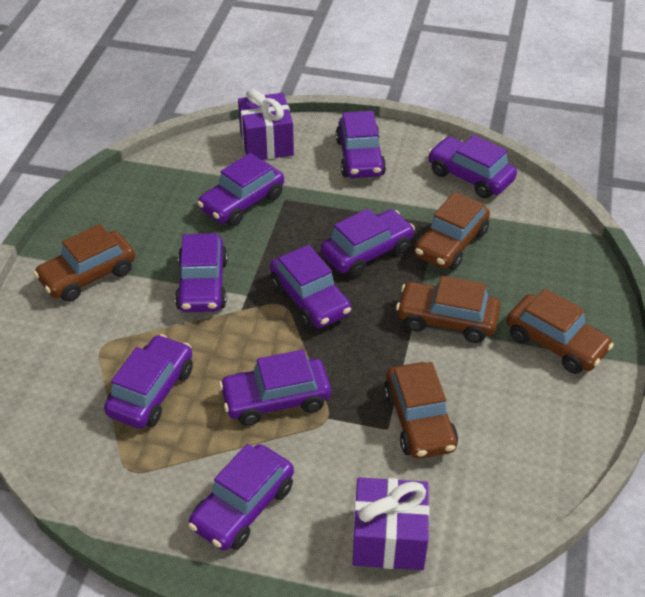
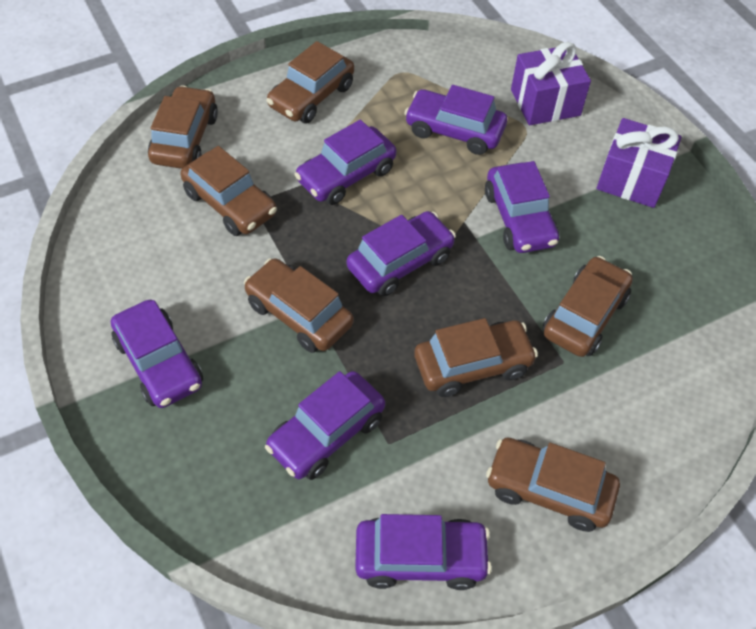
brown car: 5 -> 7
purple car: 9 -> 7

